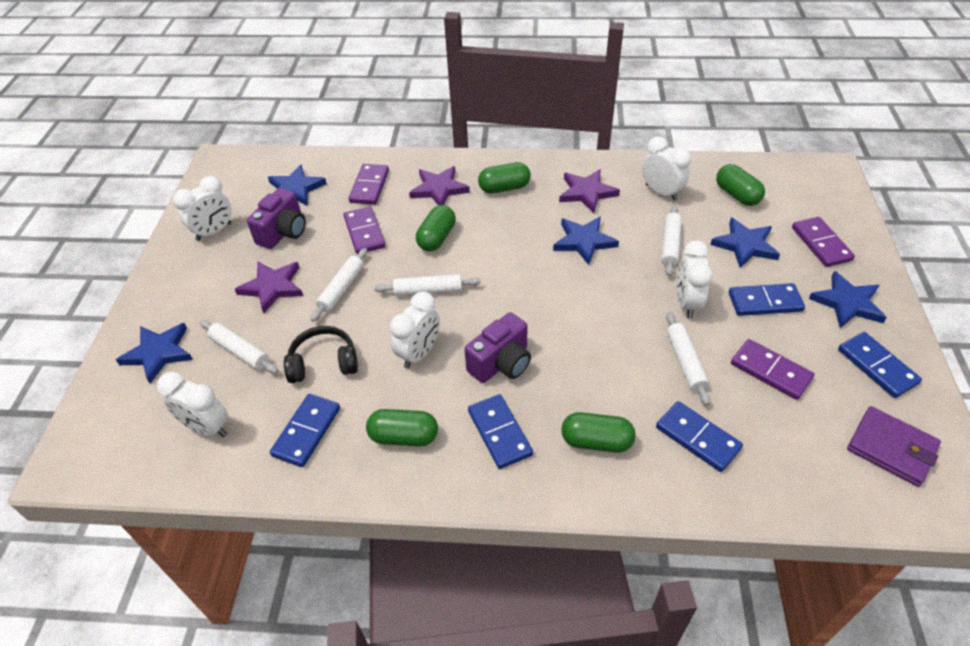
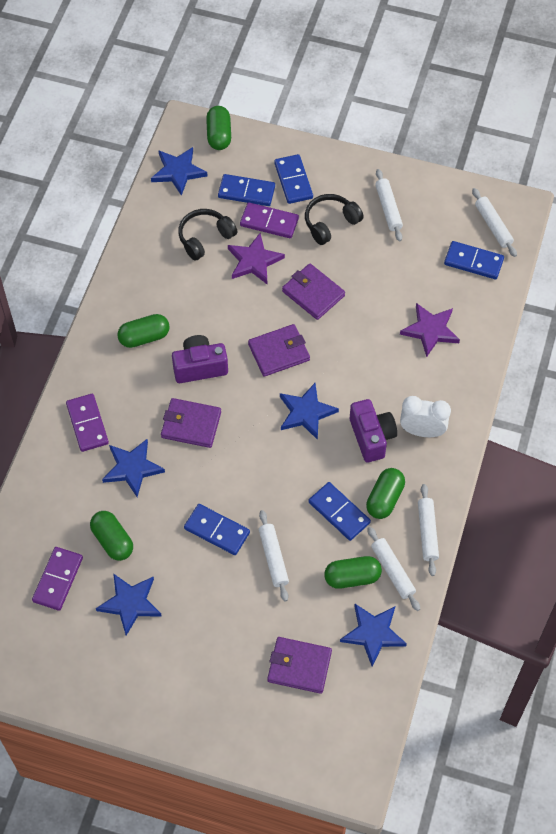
black headphones: 1 -> 2
purple domino: 4 -> 3
purple star: 3 -> 2
purple wallet: 1 -> 4
white clock: 5 -> 1

